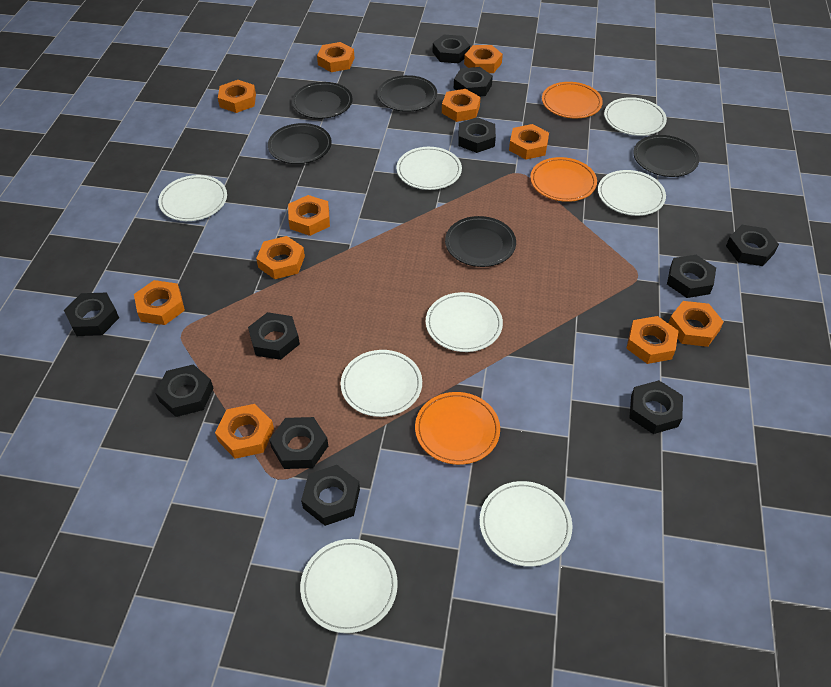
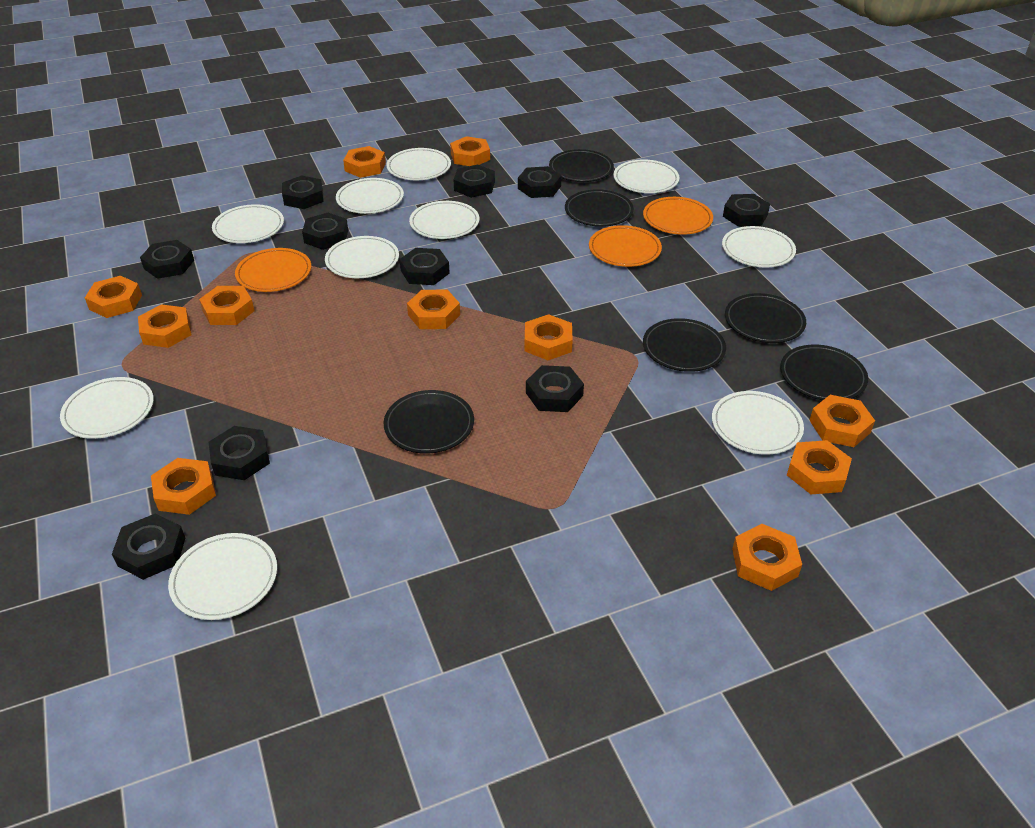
black nut: 11 -> 10
black plate: 5 -> 6
white plate: 8 -> 10

